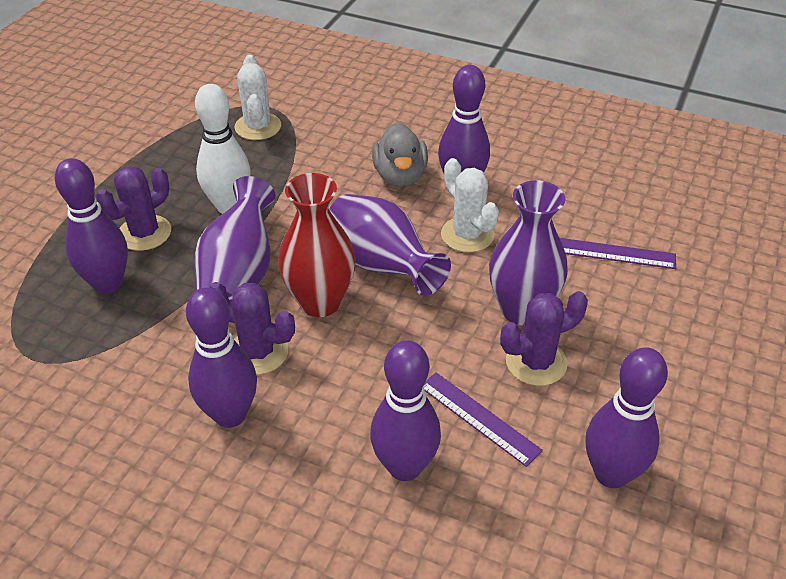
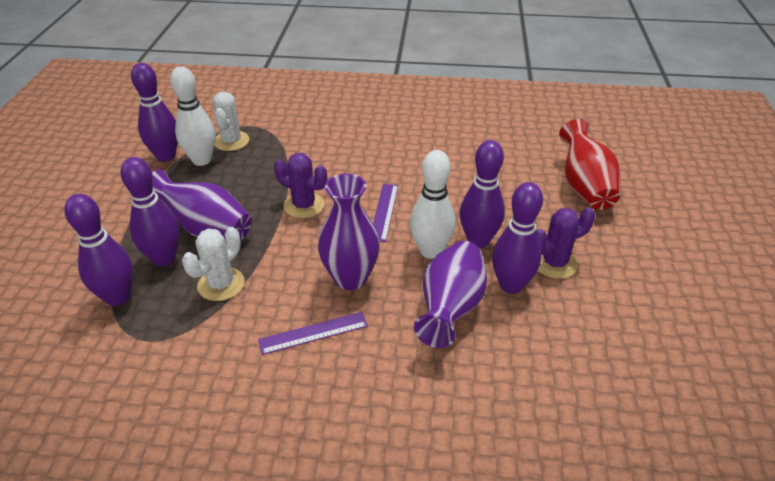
grey duck: 1 -> 0
purple cactus: 3 -> 2
white bowling pin: 1 -> 2

